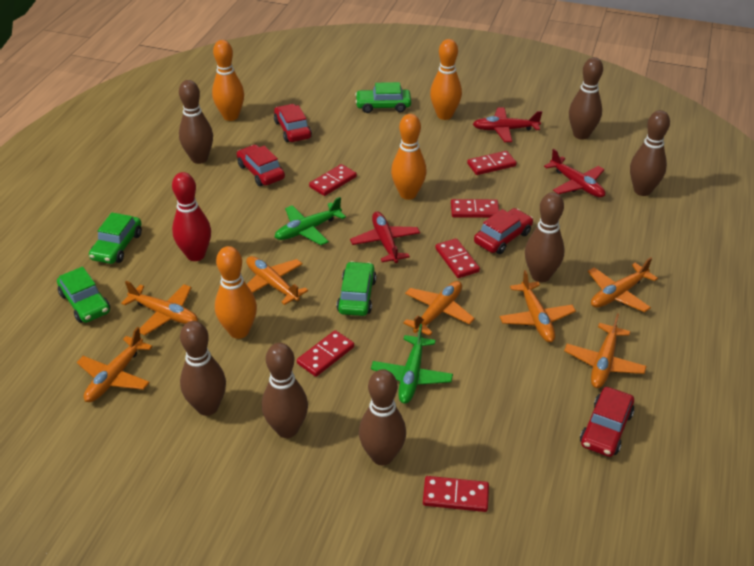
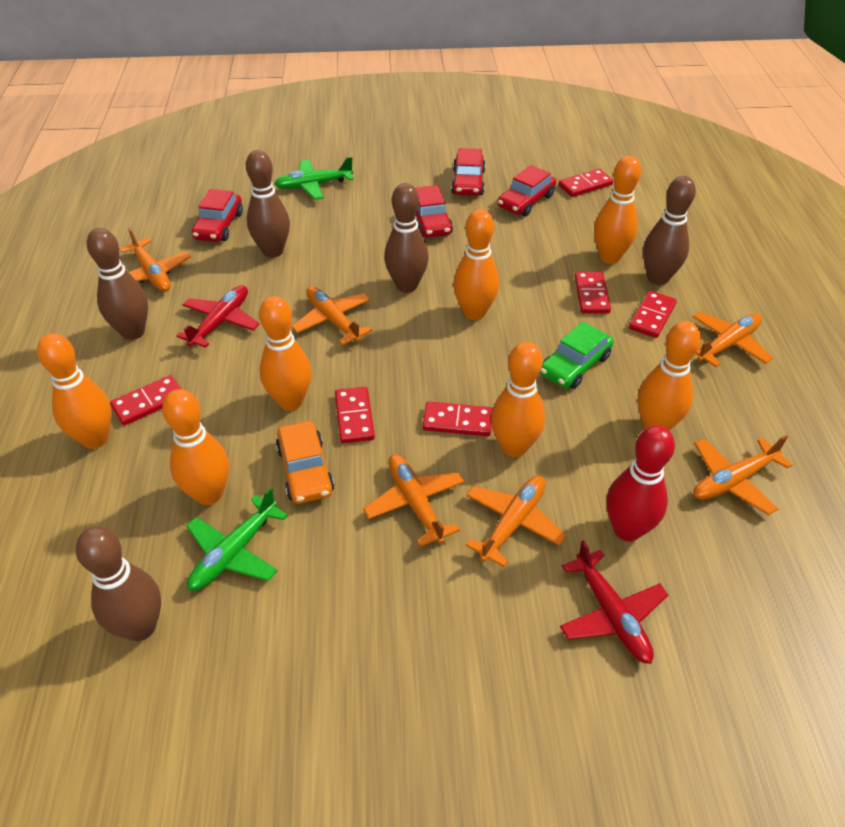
brown bowling pin: 7 -> 5
green car: 4 -> 1
orange bowling pin: 4 -> 7
orange car: 0 -> 1
orange plane: 7 -> 6
red plane: 3 -> 2

